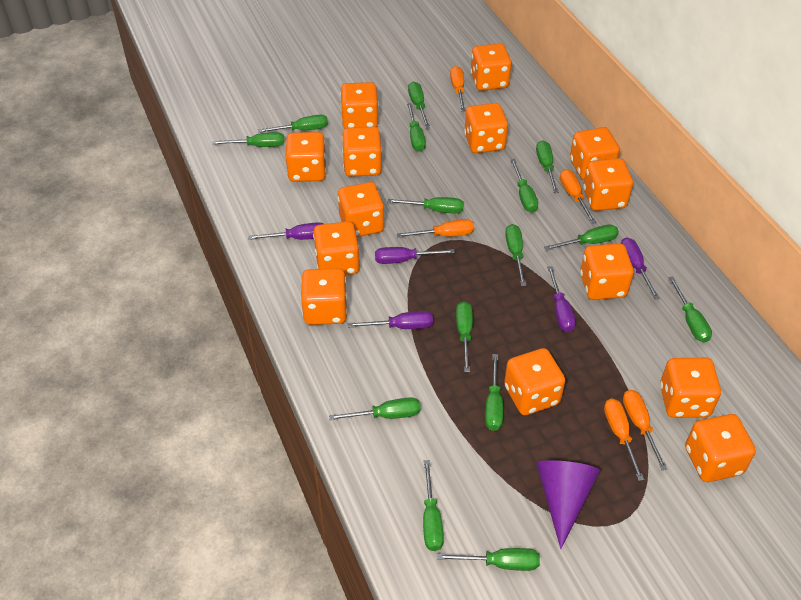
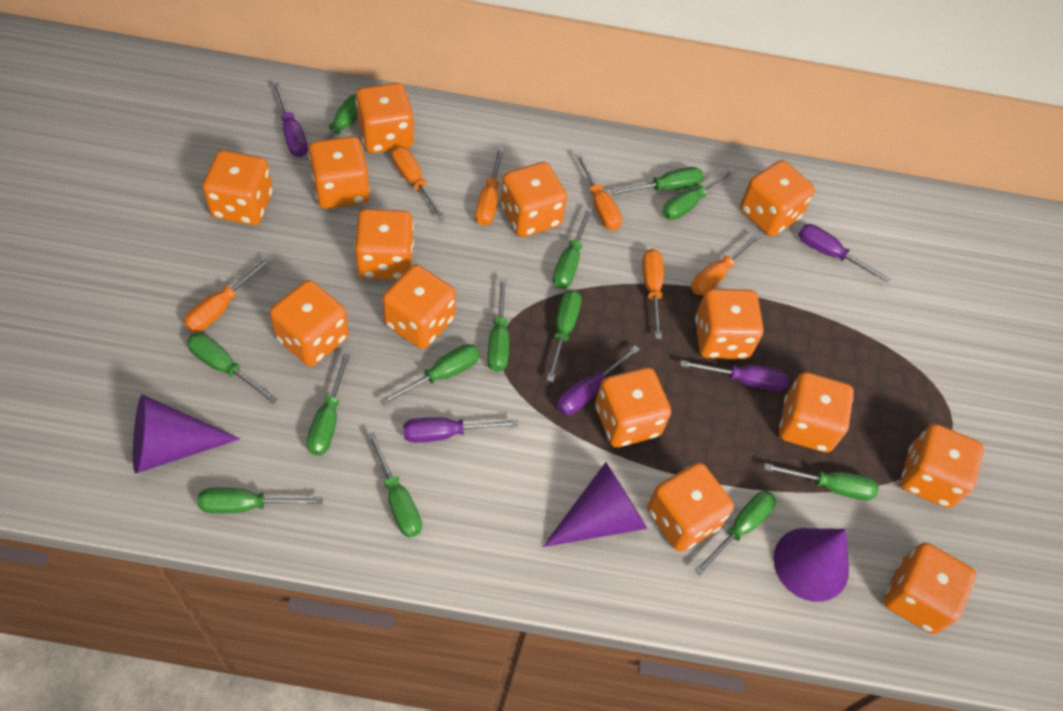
green screwdriver: 15 -> 13
orange screwdriver: 5 -> 6
purple cone: 1 -> 3

